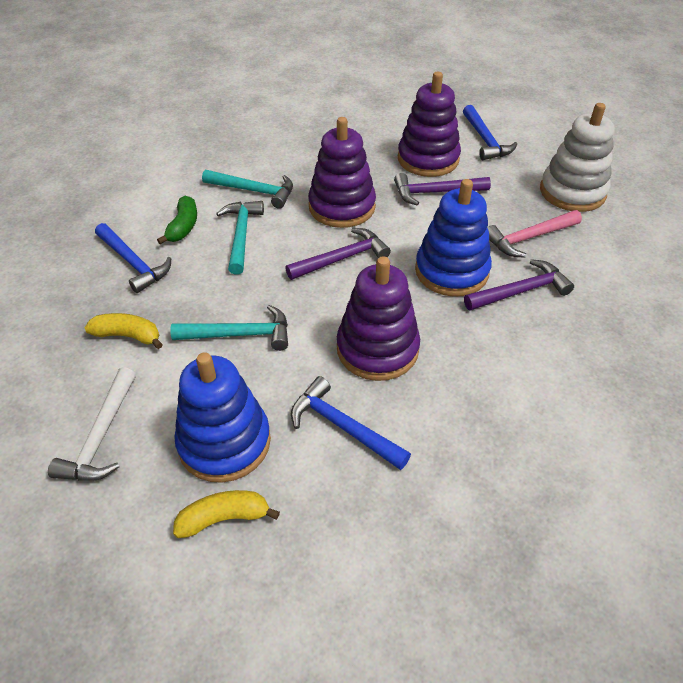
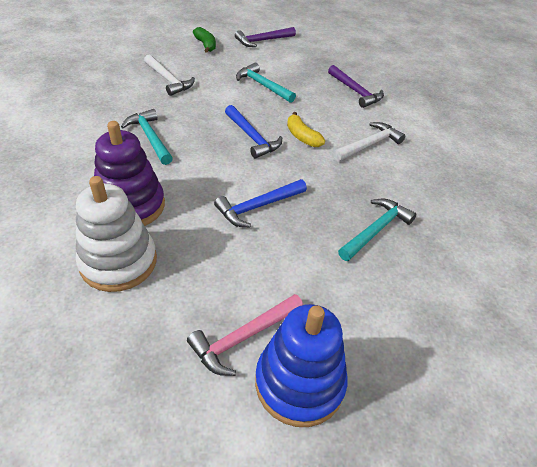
blue hammer: 3 -> 2
blue stacking toy: 2 -> 1
purple hammer: 3 -> 2
purple stacking toy: 3 -> 1
white hammer: 1 -> 2
yellow banana: 2 -> 1

